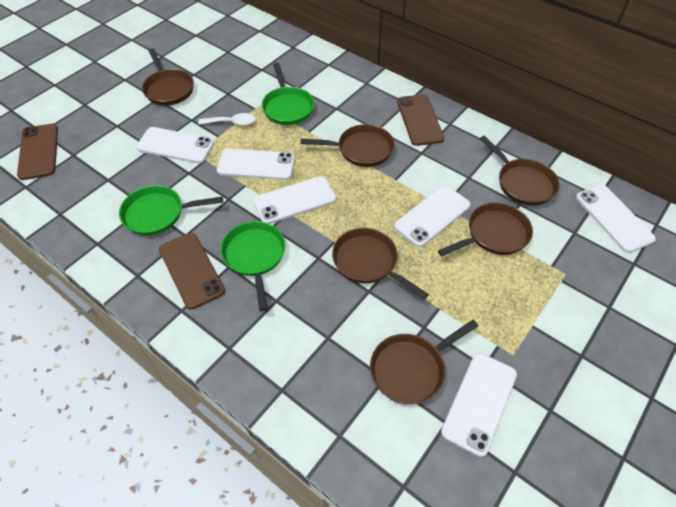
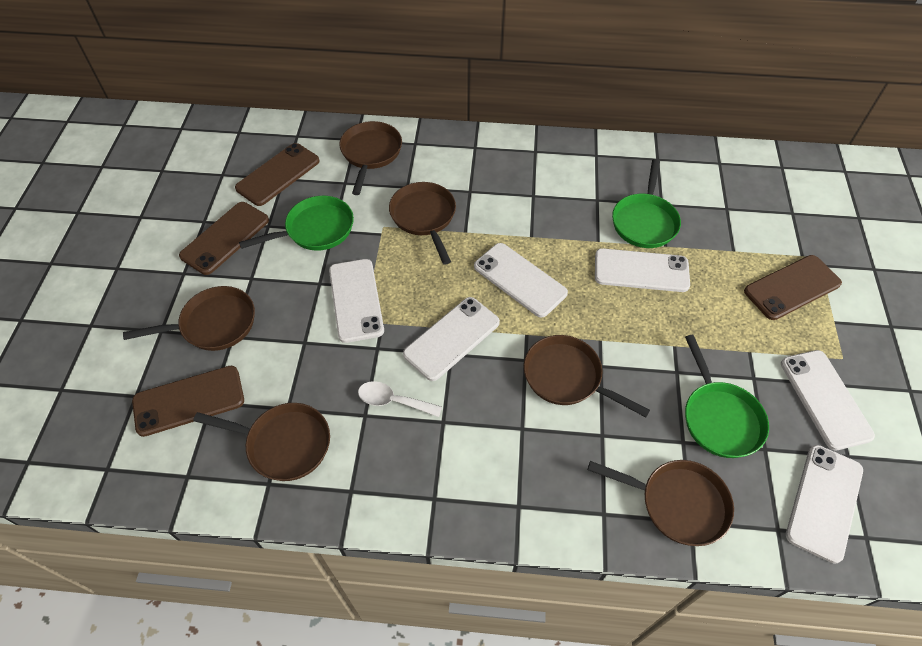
brown phone: 3 -> 4

